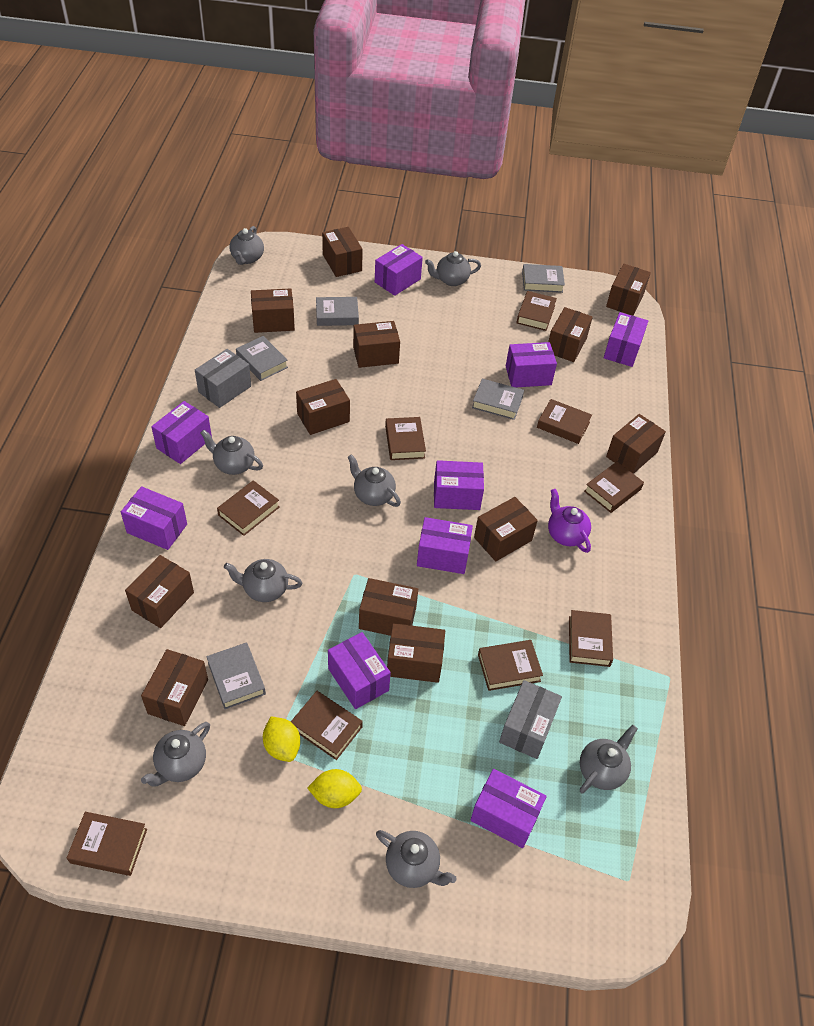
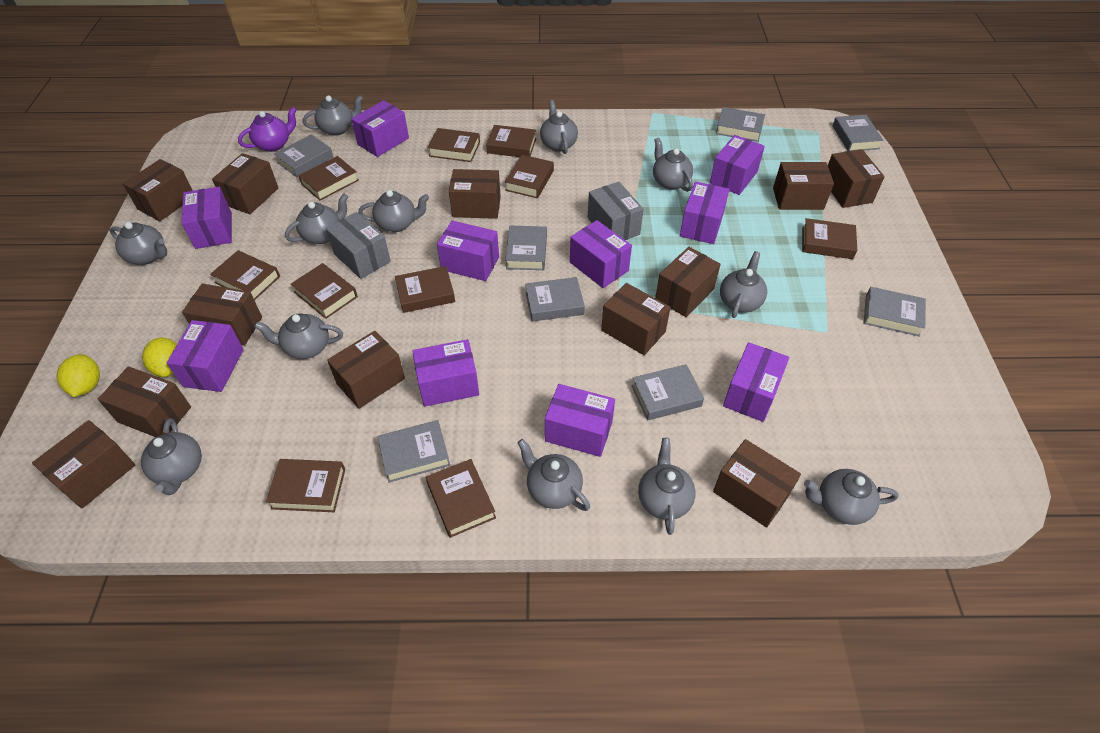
brown book: 9 -> 10
grey book: 5 -> 8
grey teapot: 8 -> 12
purple box: 9 -> 10

